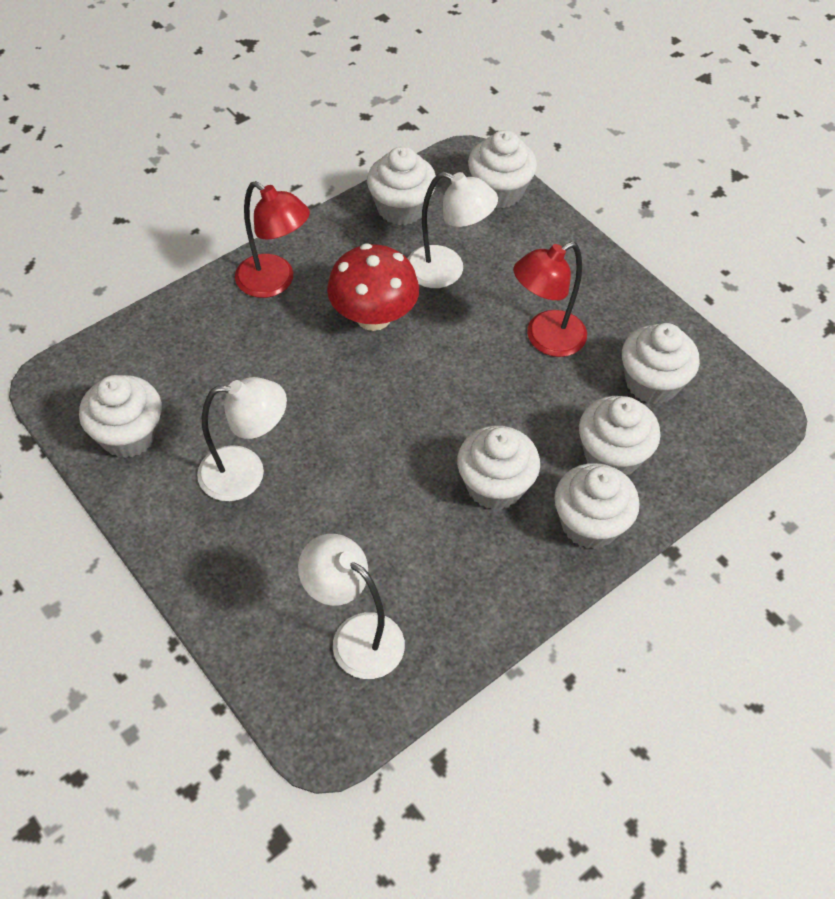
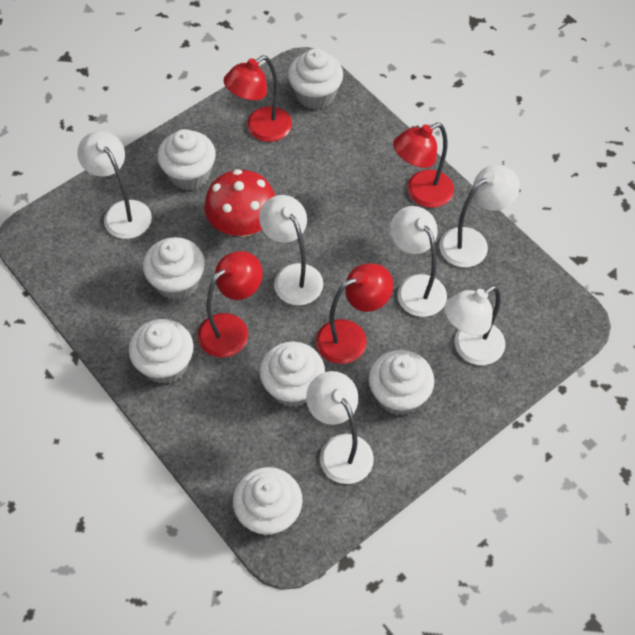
red lamp: 2 -> 4
white lamp: 3 -> 6

